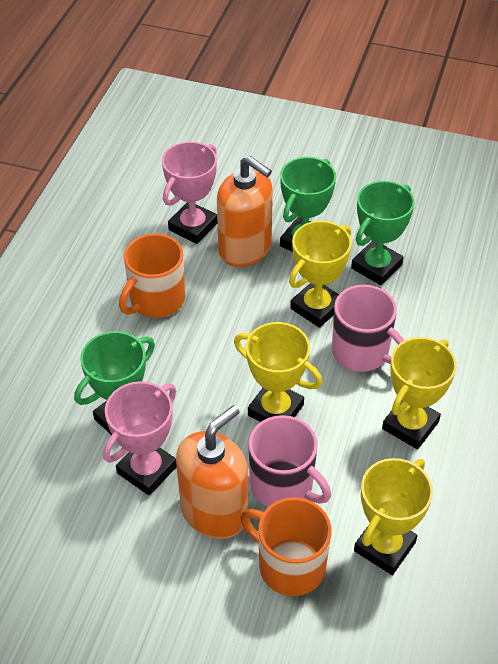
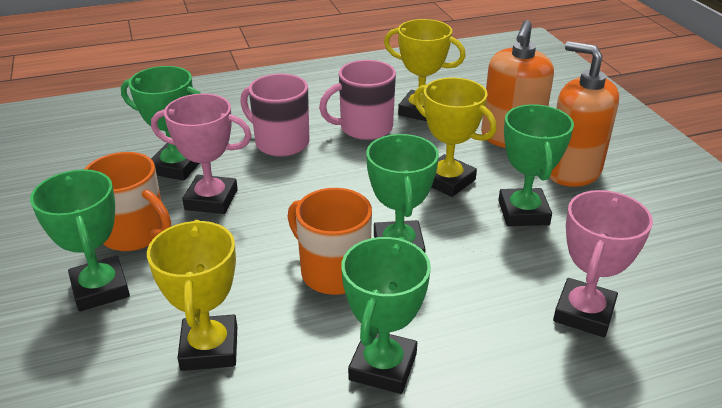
green trophy: 3 -> 5
yellow trophy: 4 -> 3

